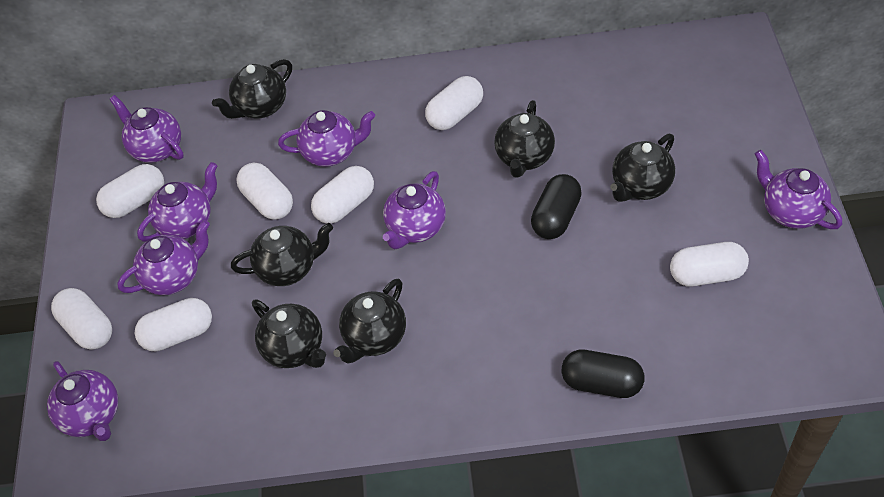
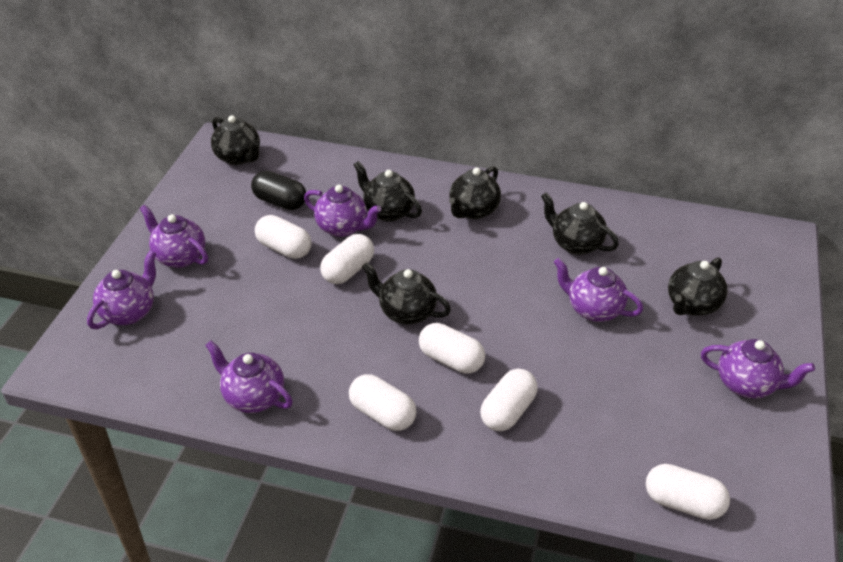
black capsule: 2 -> 1
purple teapot: 7 -> 6
white capsule: 7 -> 6

